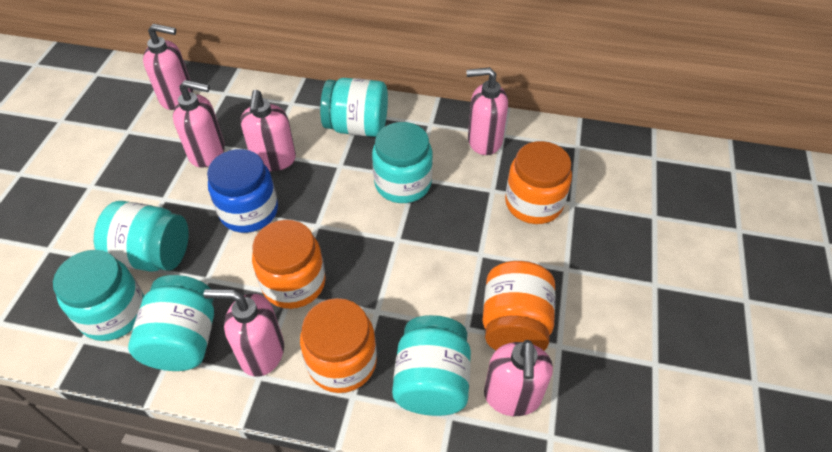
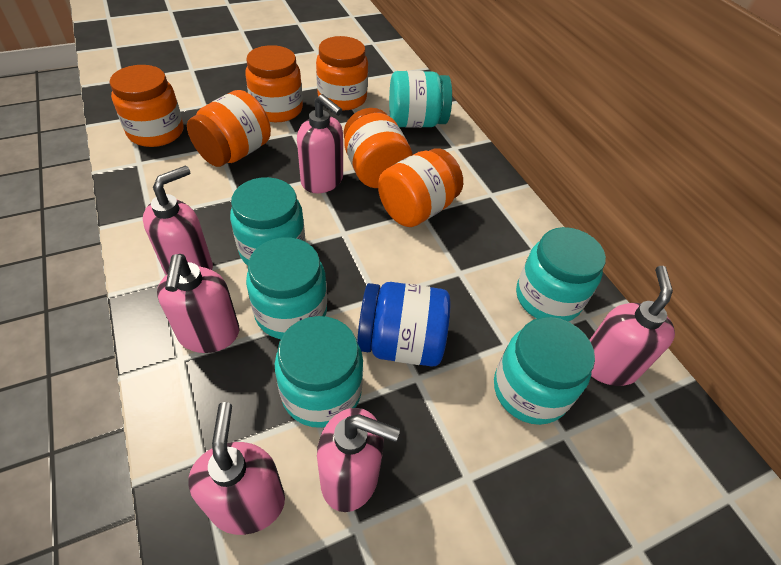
orange jar: 4 -> 6

